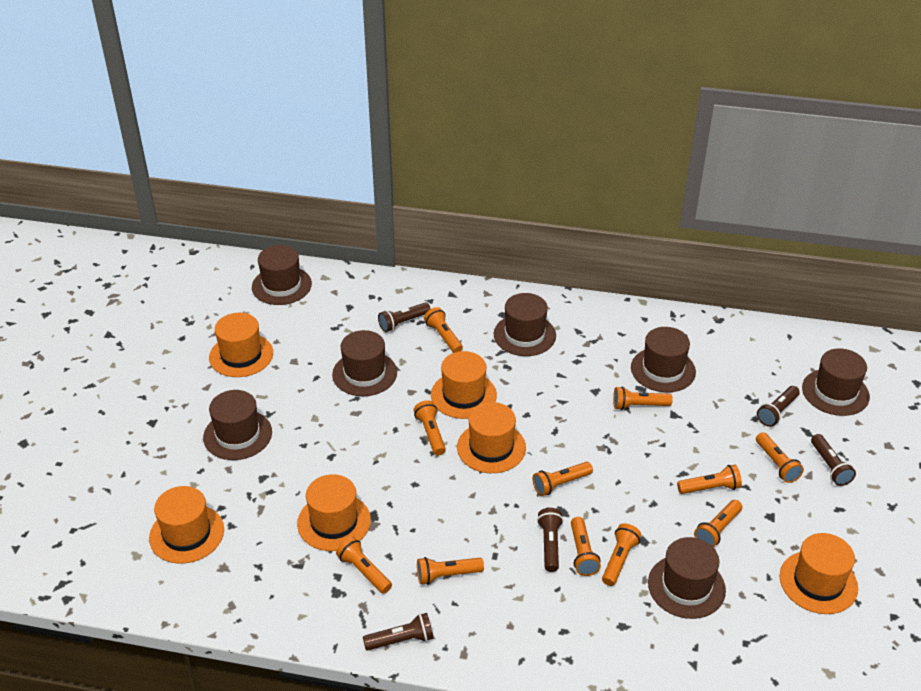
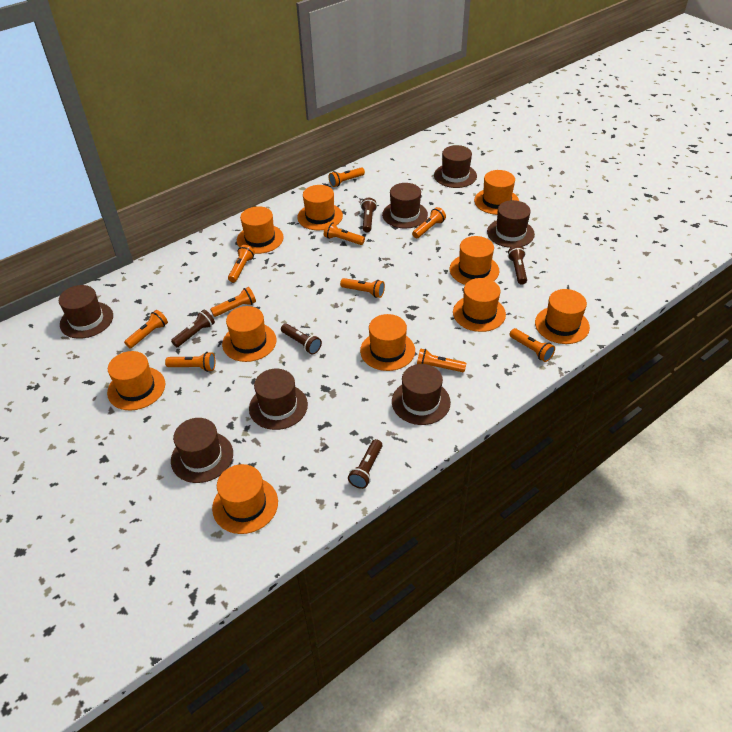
orange flashlight: 11 -> 10
orange hat: 6 -> 10

